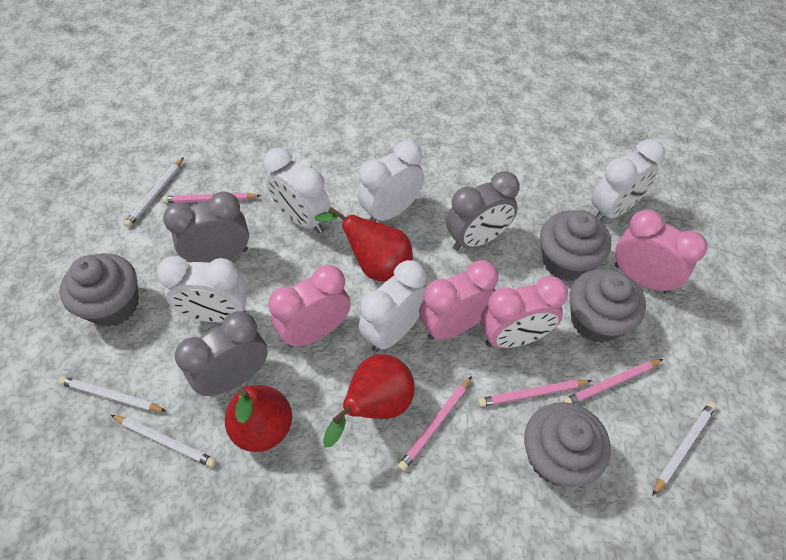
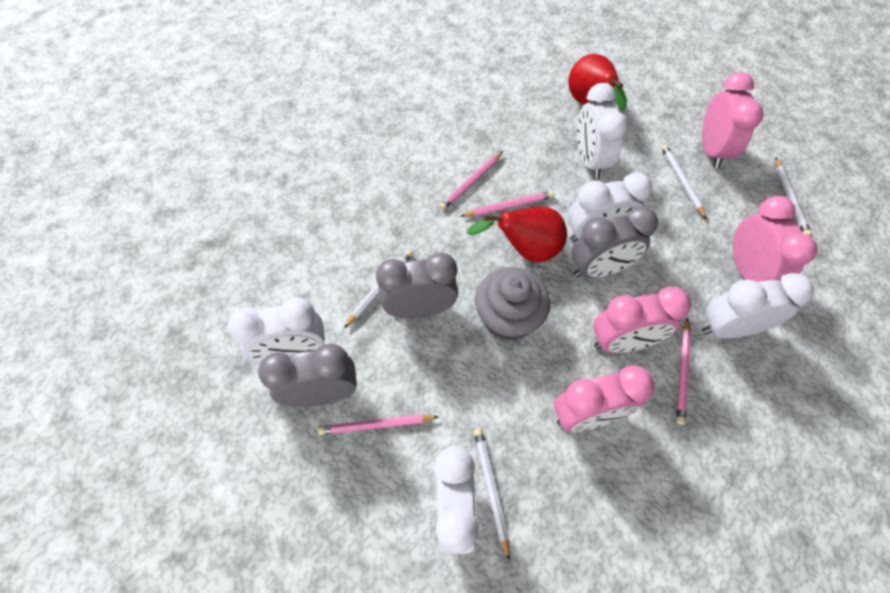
grey cupcake: 4 -> 1
red pear: 3 -> 2

